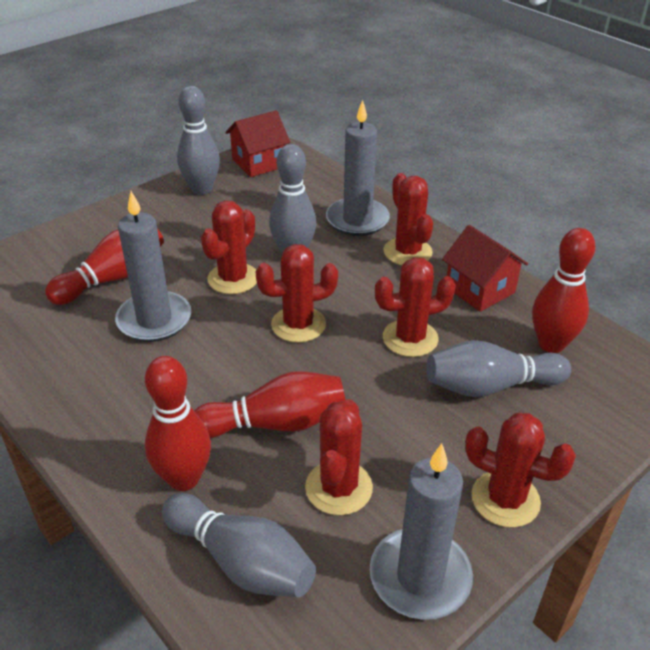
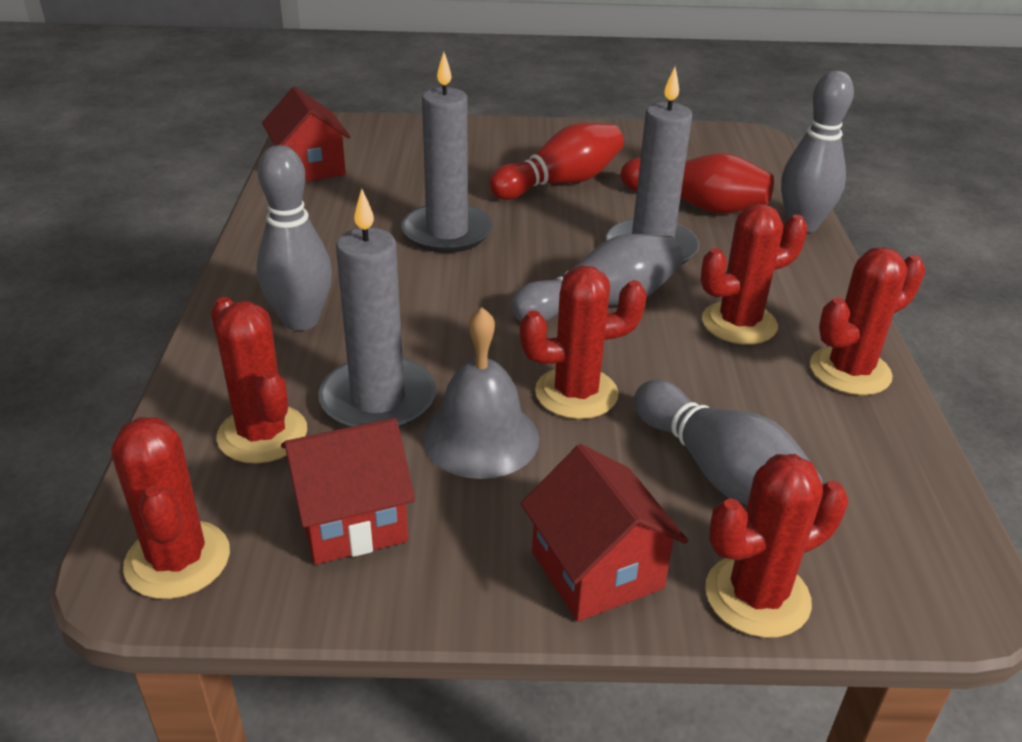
grey bell: 0 -> 1
red bowling pin: 4 -> 2
red house: 2 -> 3

